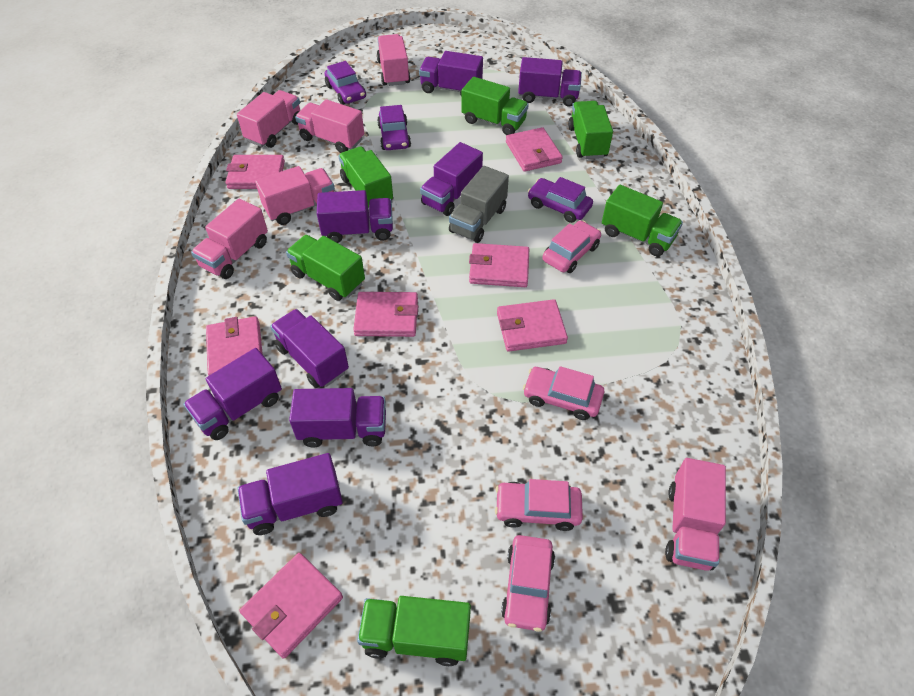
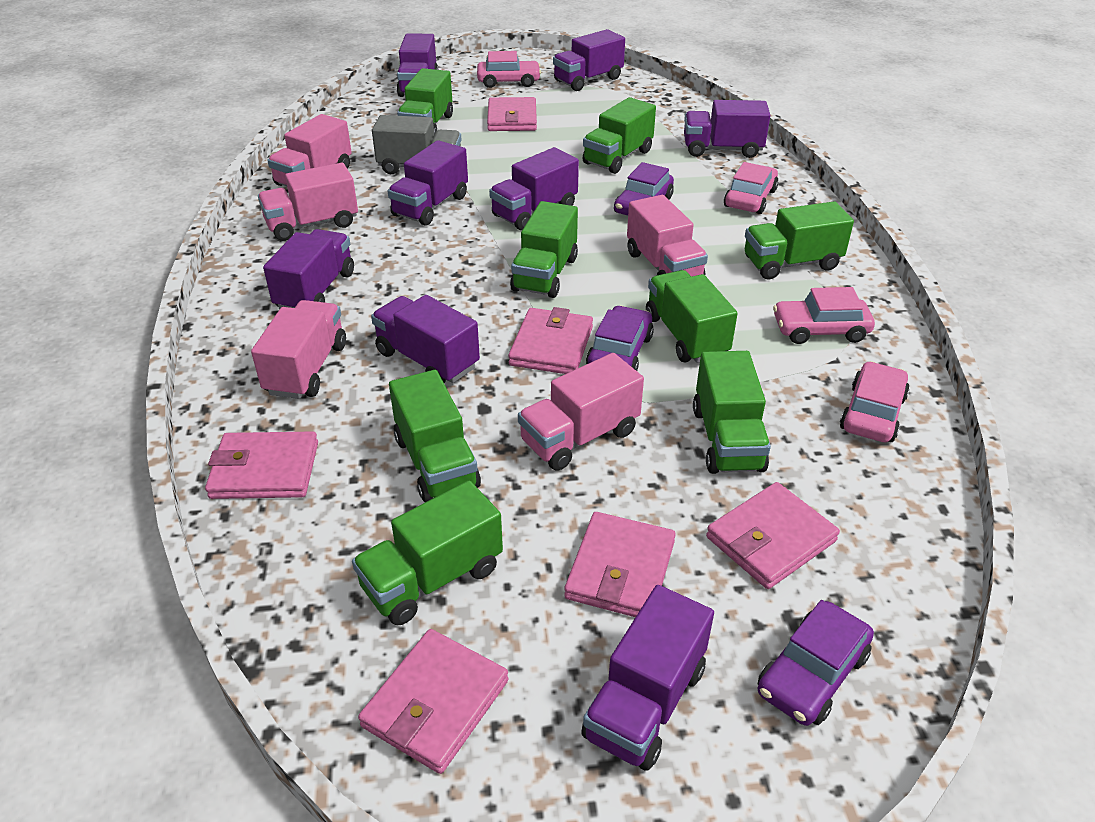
green truck: 6 -> 8
pink truck: 6 -> 5
pink wallet: 7 -> 6

